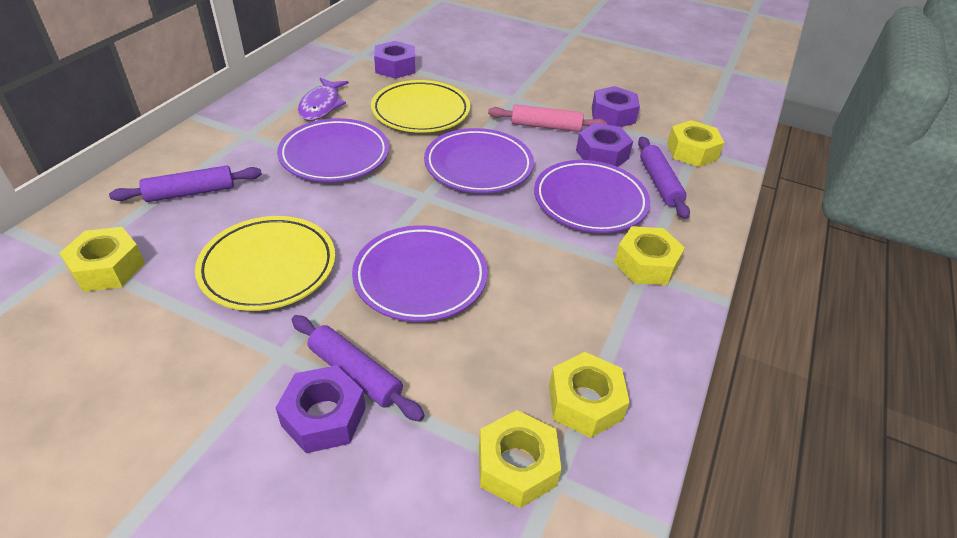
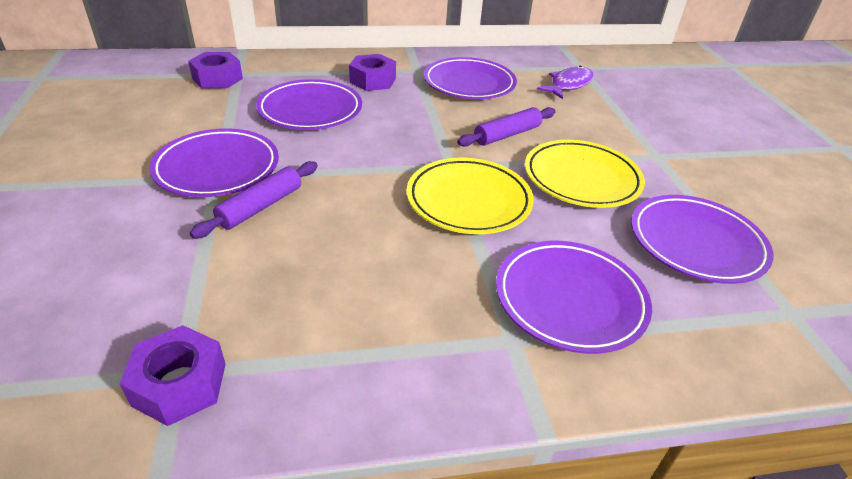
pink rolling pin: 1 -> 0
purple nut: 4 -> 3
purple plate: 4 -> 5
purple rolling pin: 3 -> 2
yellow nut: 5 -> 0

